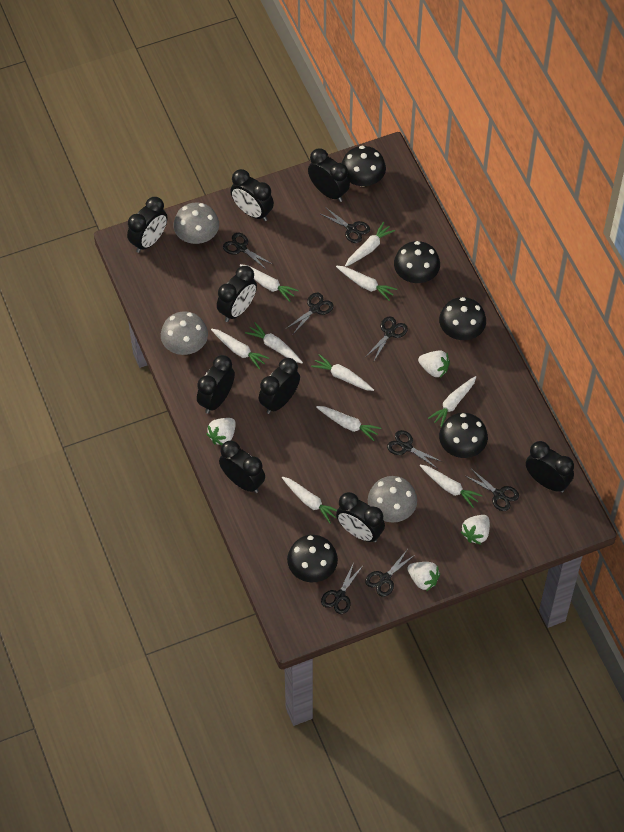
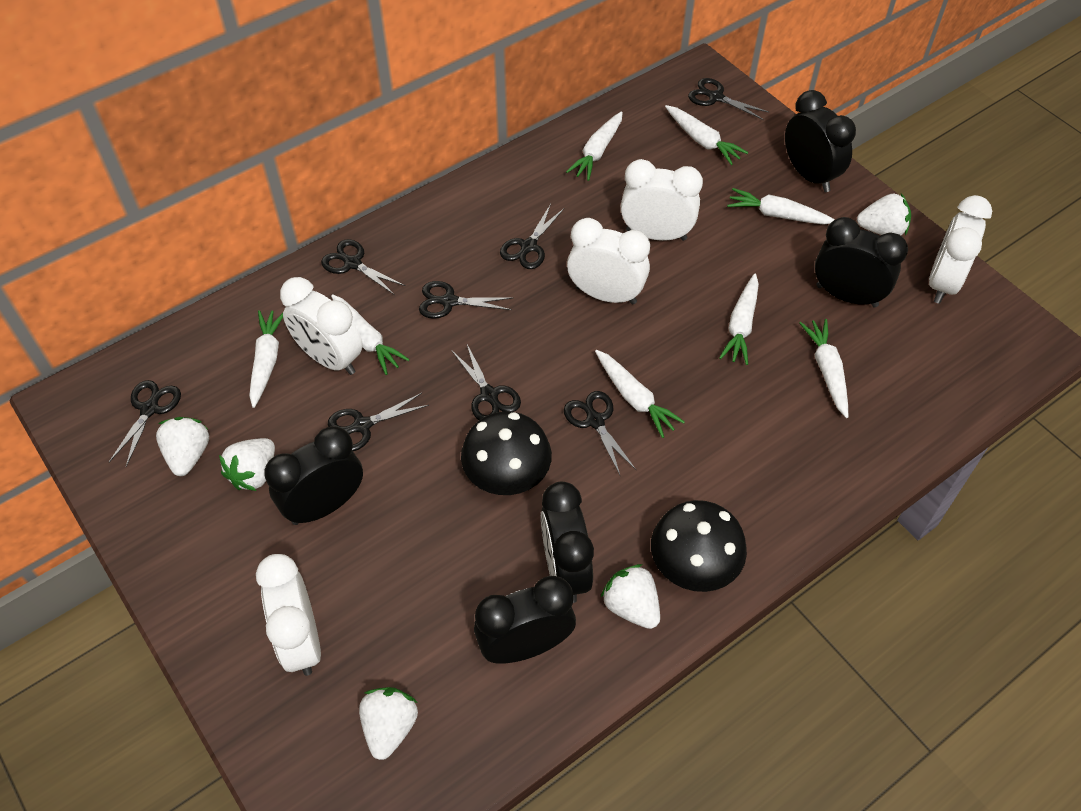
black clock: 9 -> 5
black mushroom: 5 -> 2
grey mushroom: 3 -> 0
white carrot: 10 -> 8
white clock: 0 -> 5
white strawberry: 4 -> 5

